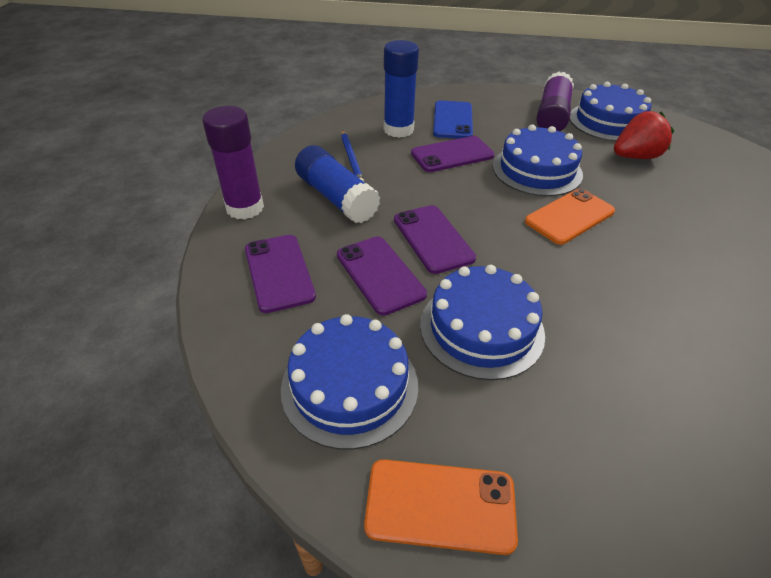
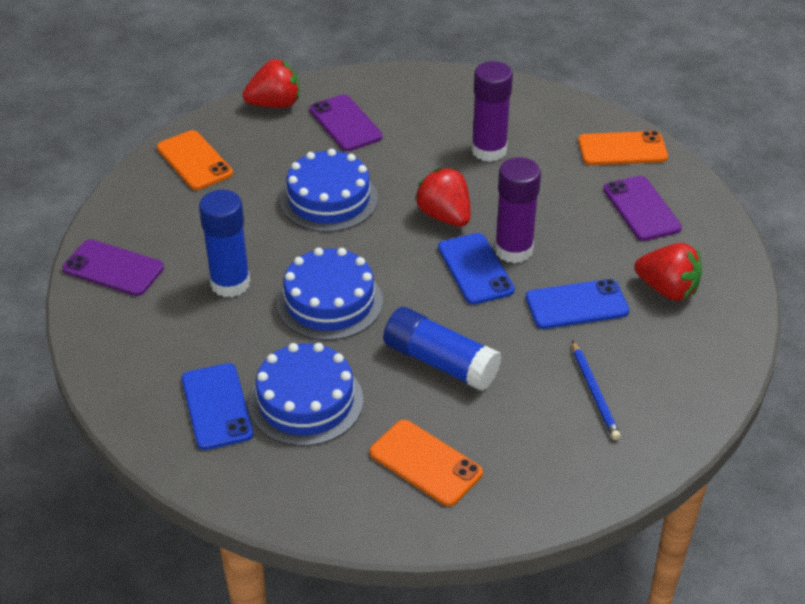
blue cake: 4 -> 3
blue phone: 1 -> 3
orange phone: 2 -> 3
purple phone: 4 -> 3
red strawberry: 1 -> 3

